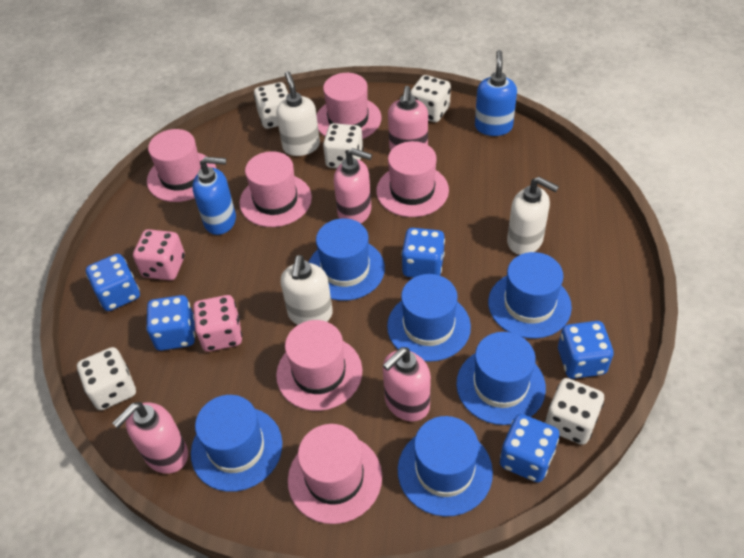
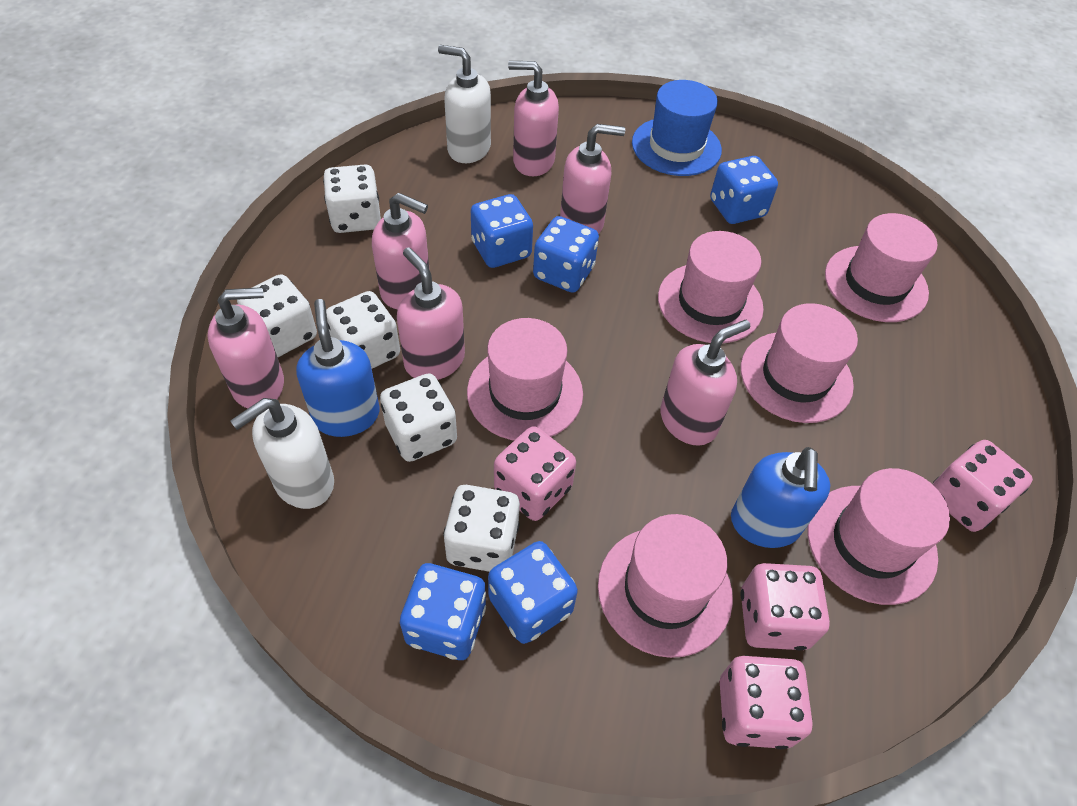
blue hat: 6 -> 1
pink dice: 2 -> 4
pink soap dispenser: 4 -> 6
white soap dispenser: 3 -> 2

